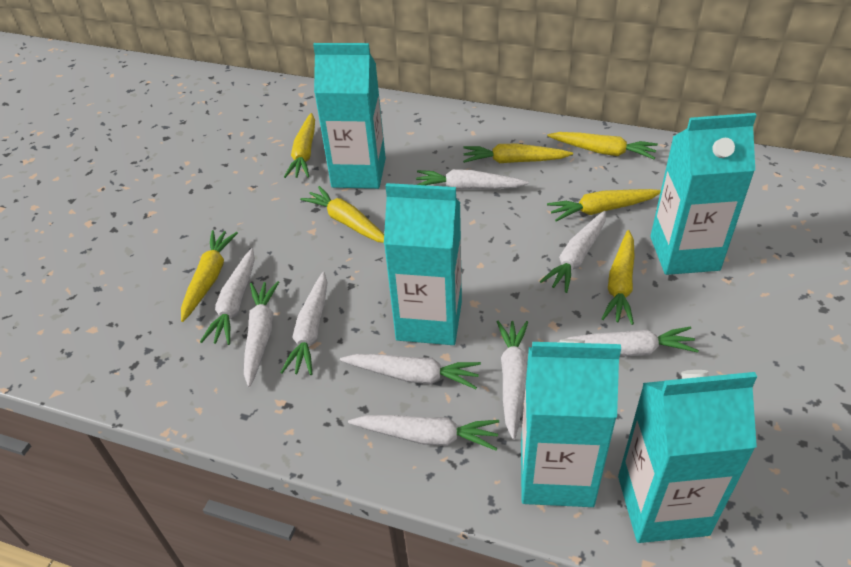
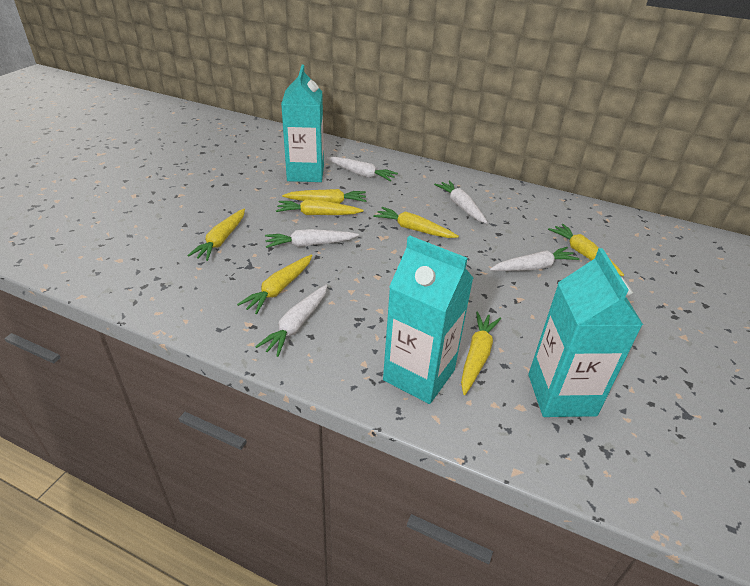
turquoise carton: 5 -> 3
white carrot: 9 -> 5

